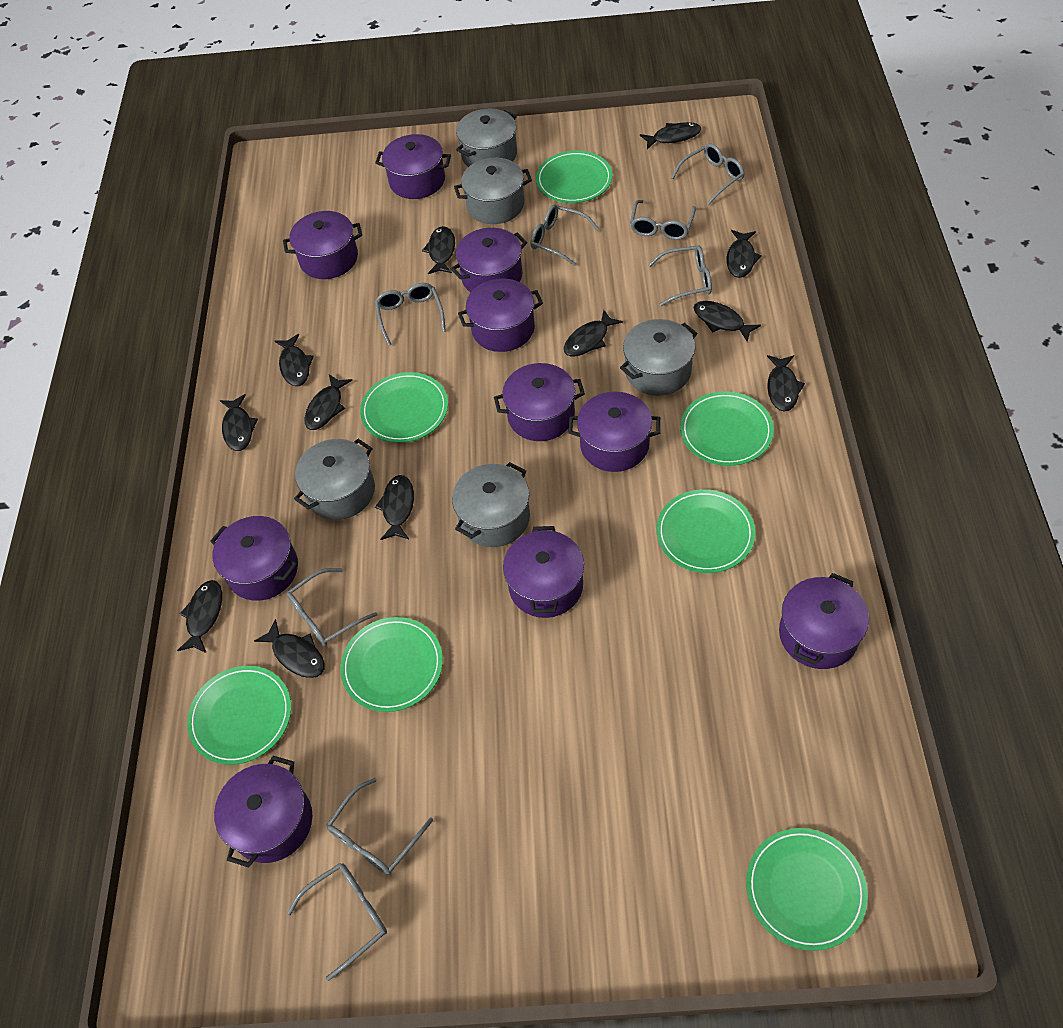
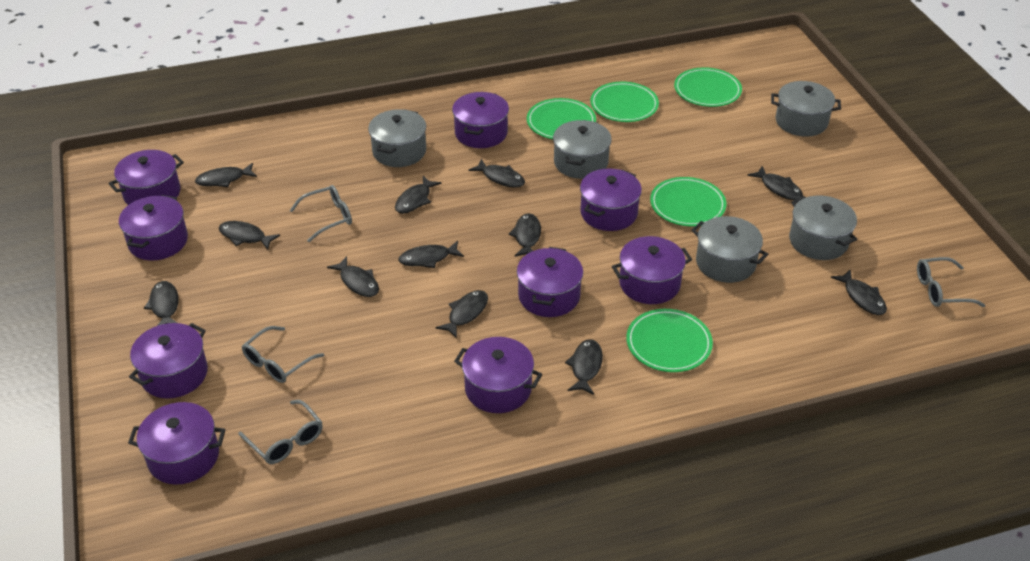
green plate: 7 -> 5
grey glasses: 8 -> 4
purple pot: 10 -> 9

